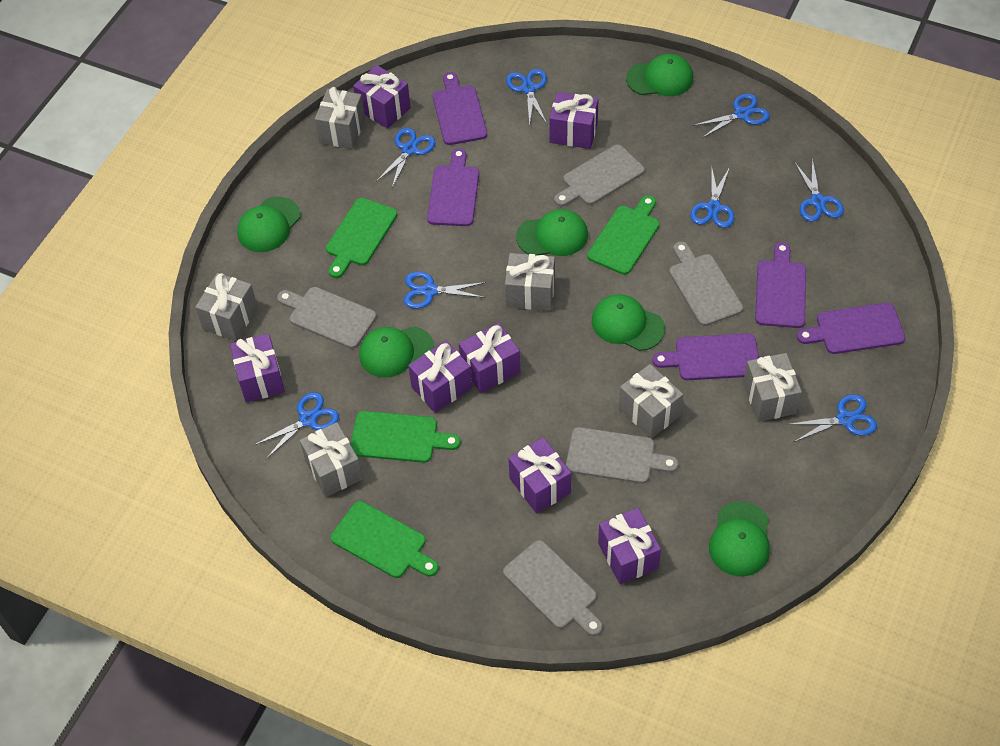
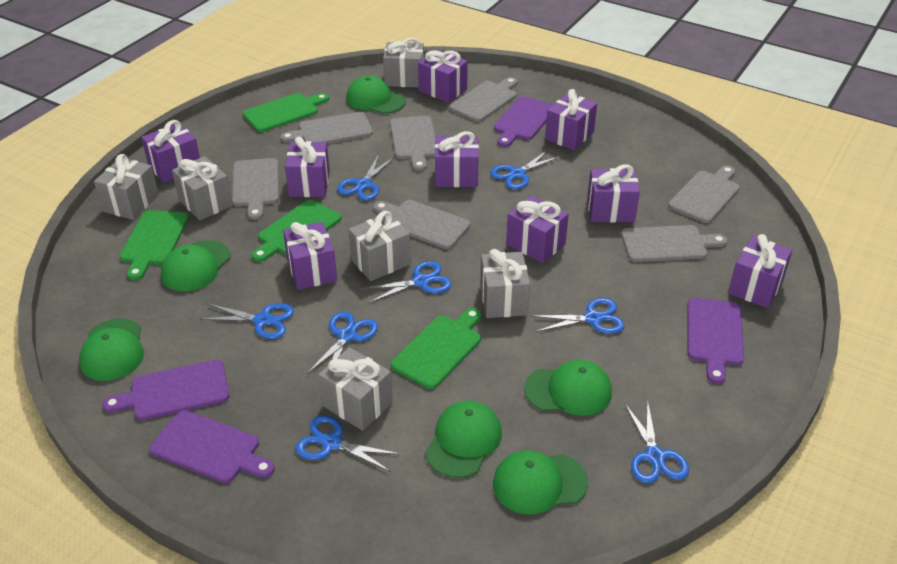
grey cutting board: 5 -> 7
purple cutting board: 5 -> 4
purple gift: 7 -> 9

